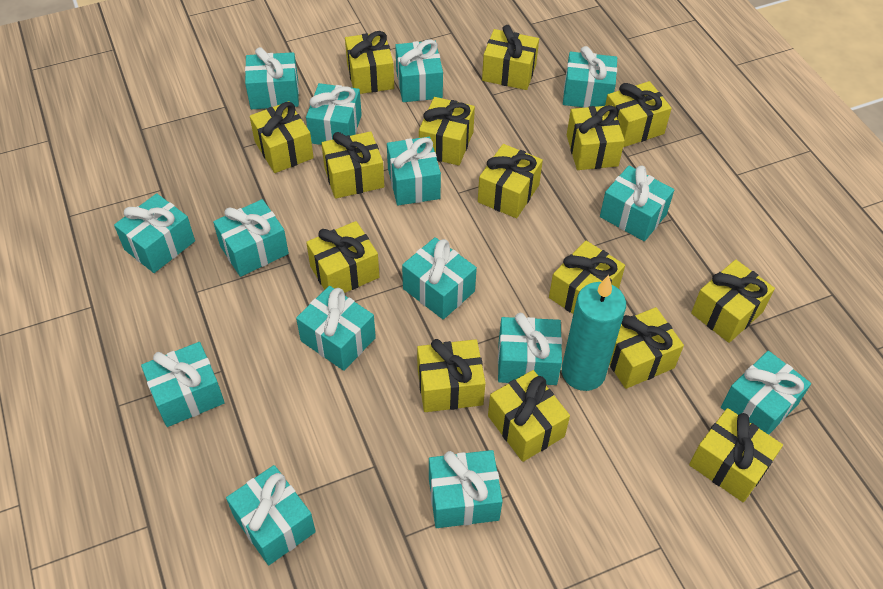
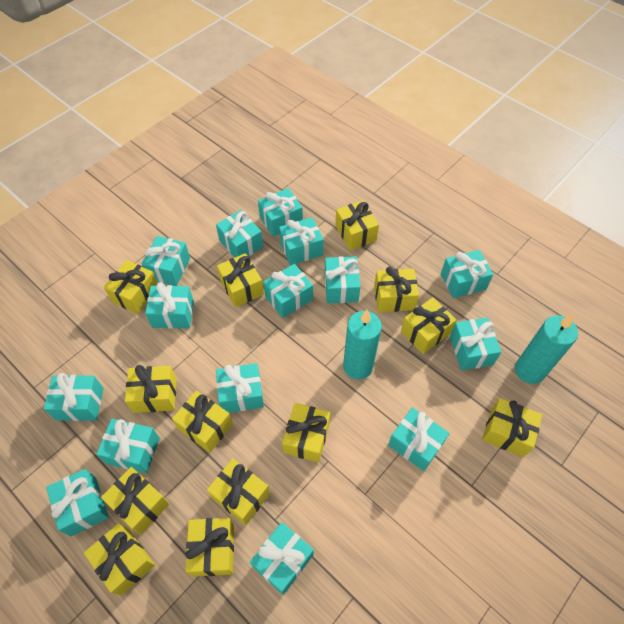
turquoise candle: 1 -> 2
yellow gift: 15 -> 13

